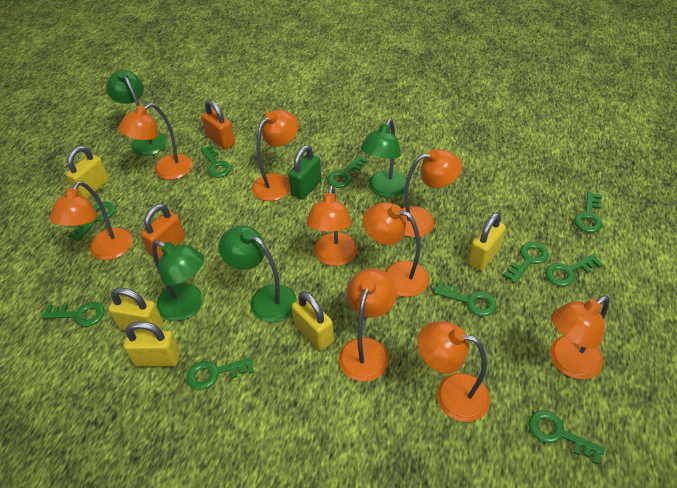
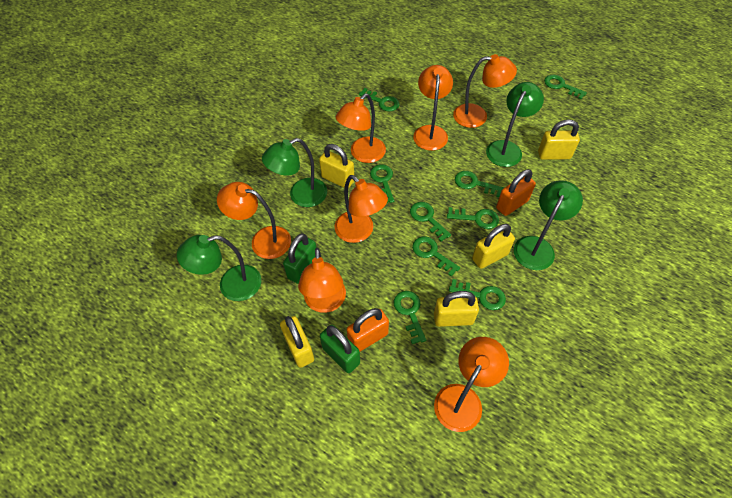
green key: 10 -> 9
green padlock: 1 -> 2
orange lamp: 9 -> 7

